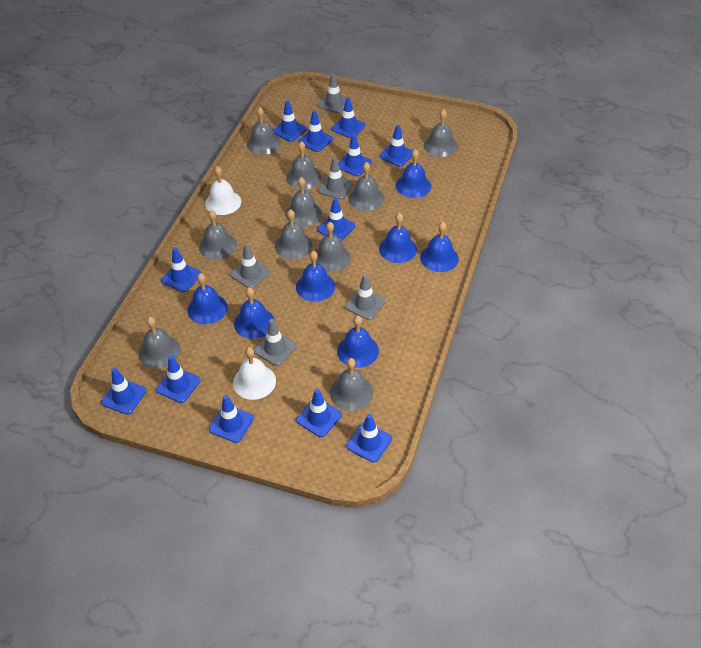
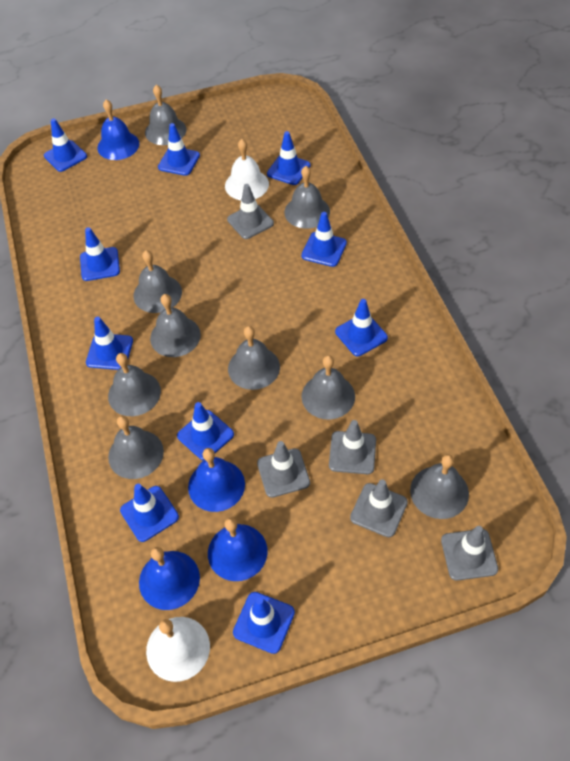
blue bell: 7 -> 4
blue traffic cone: 12 -> 10
grey bell: 10 -> 9

